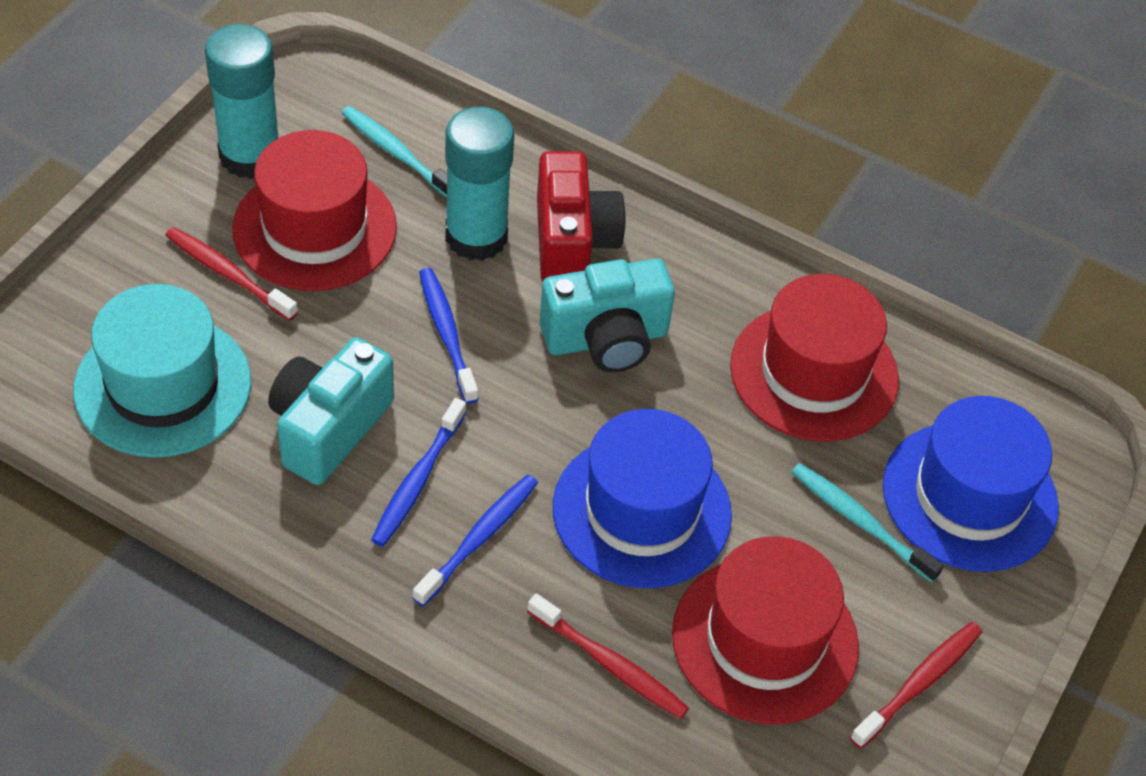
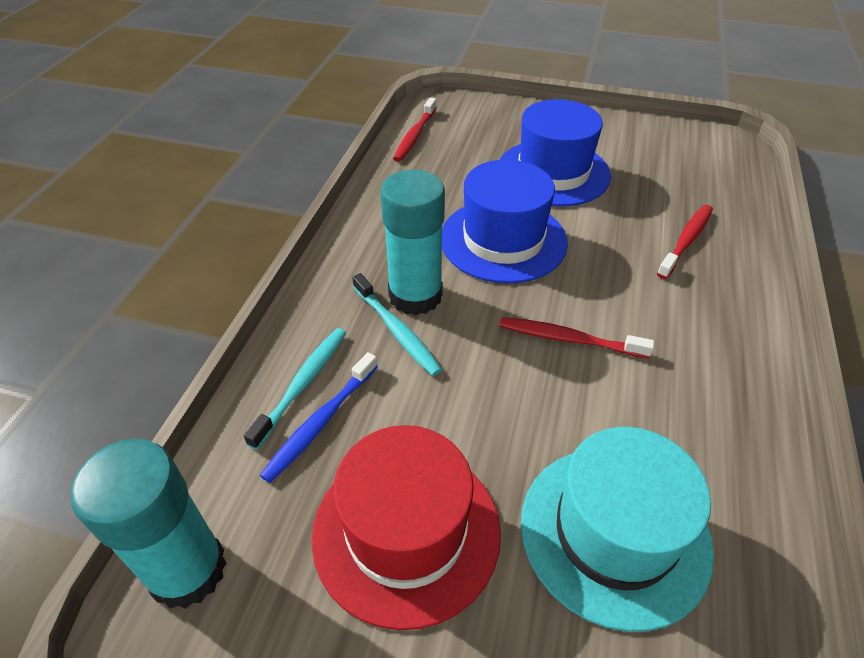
blue toothbrush: 3 -> 1
red camera: 1 -> 0
red hat: 3 -> 1
turquoise camera: 2 -> 0

